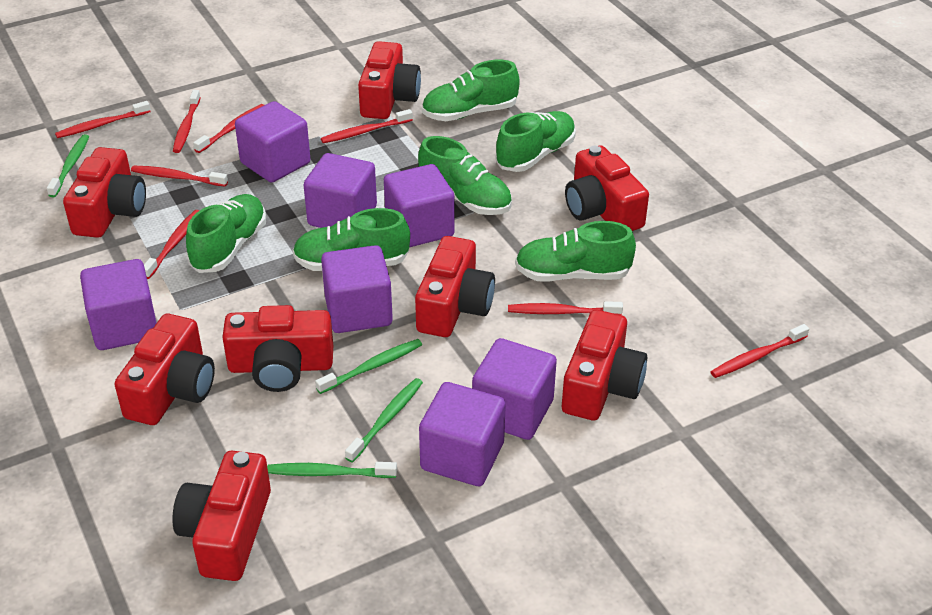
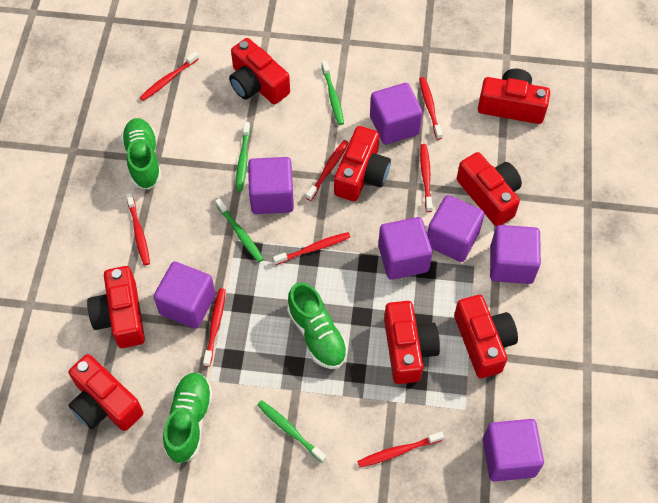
green shoe: 6 -> 3

